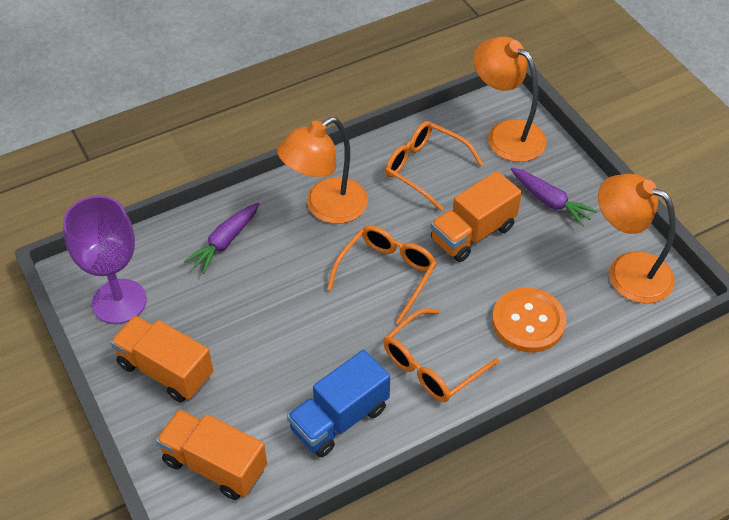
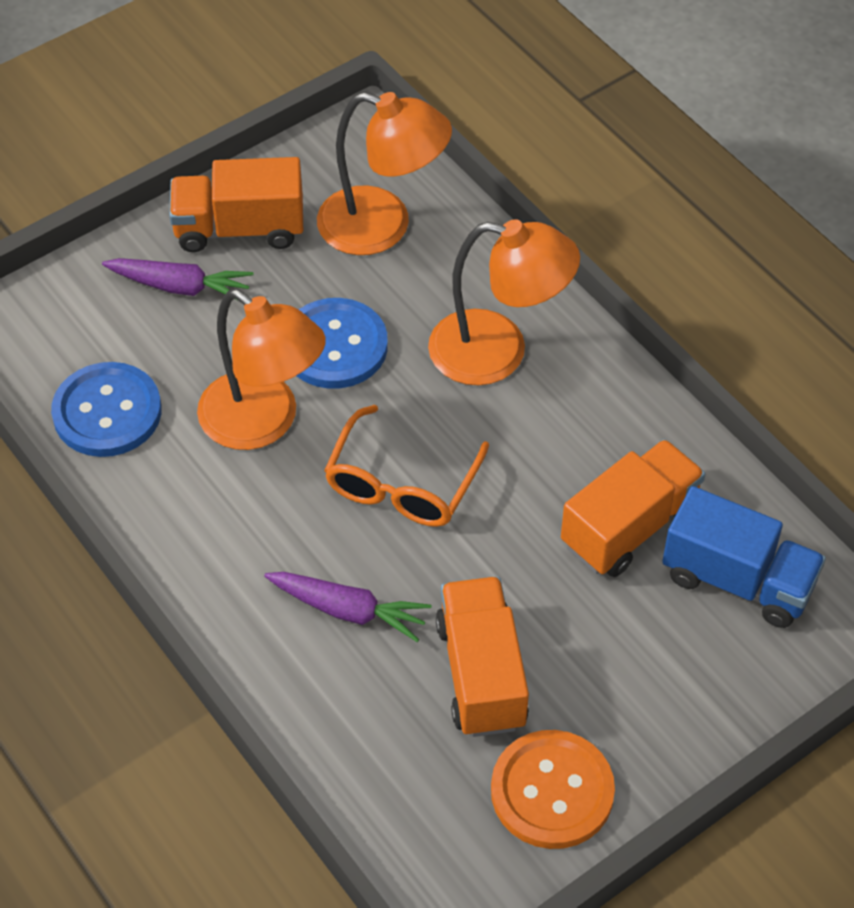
blue button: 0 -> 2
orange glasses: 3 -> 1
purple goblet: 1 -> 0

